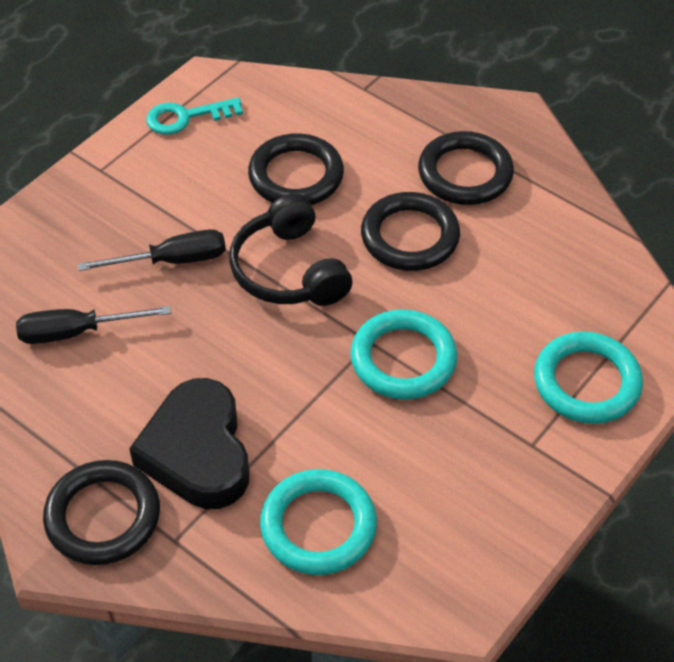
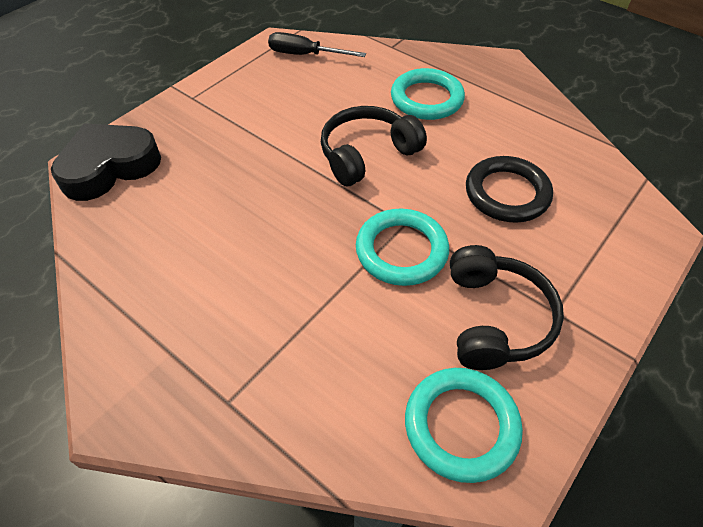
black headphones: 1 -> 2
black ring: 4 -> 1
black screwdriver: 2 -> 1
turquoise key: 1 -> 0

